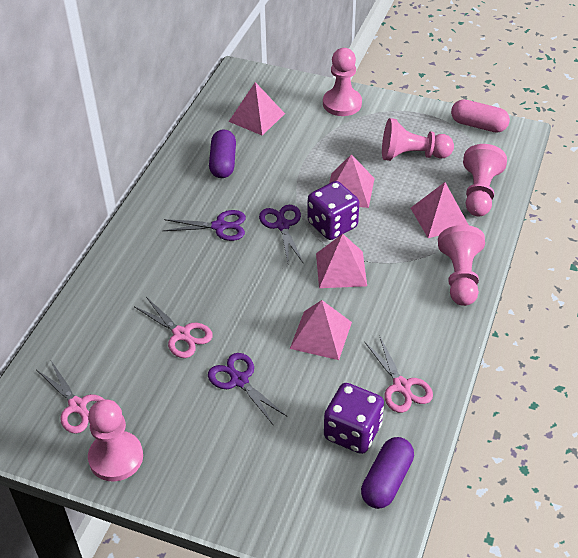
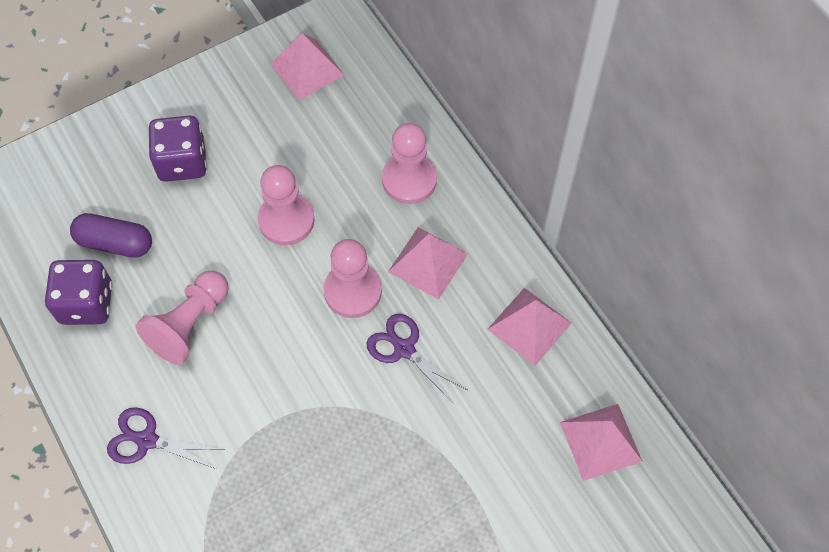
pink capsule: 1 -> 0
pink pawn: 5 -> 4
pink pyramid: 5 -> 4
pink scissors: 3 -> 0
purple capsule: 2 -> 1
purple scissors: 3 -> 2

